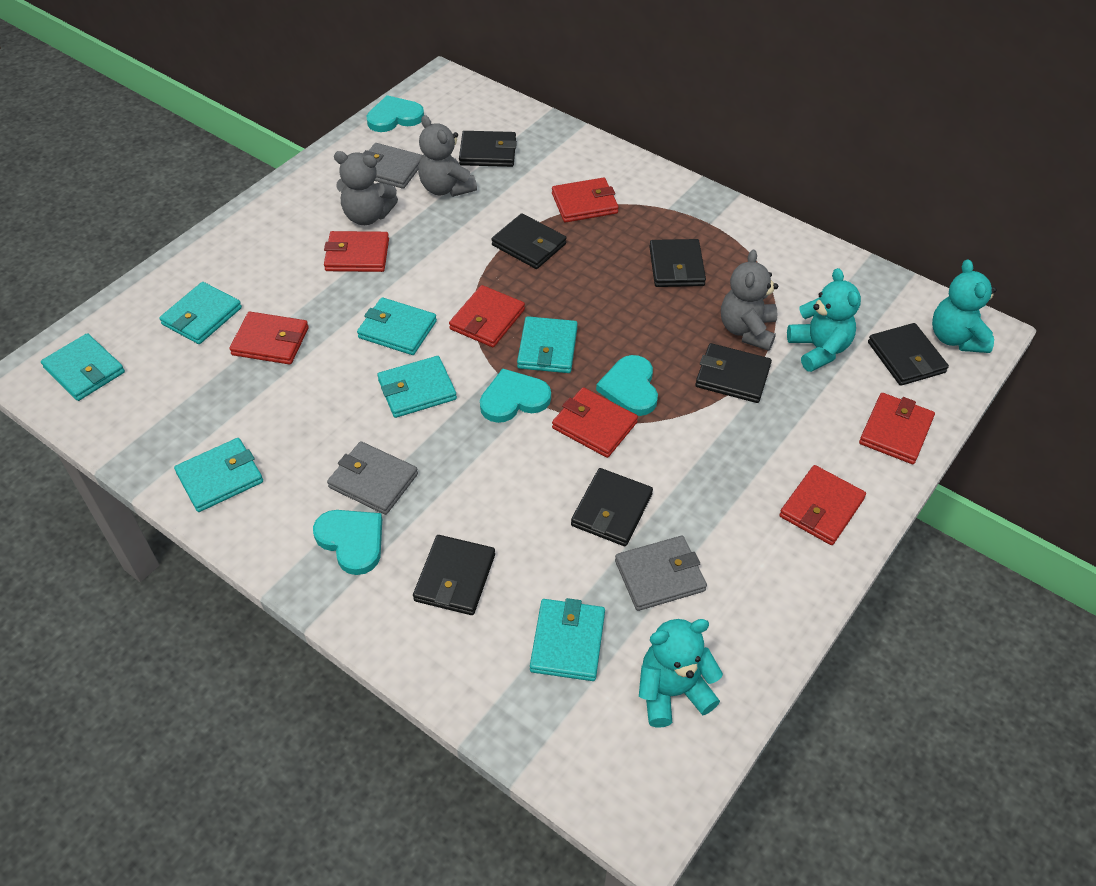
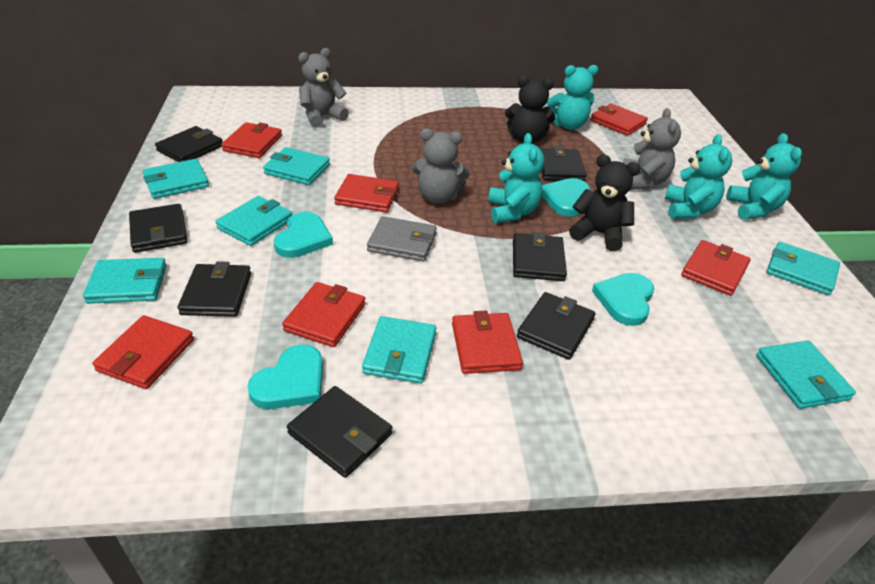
black teddy bear: 0 -> 2
grey wallet: 3 -> 1
turquoise teddy bear: 3 -> 4

